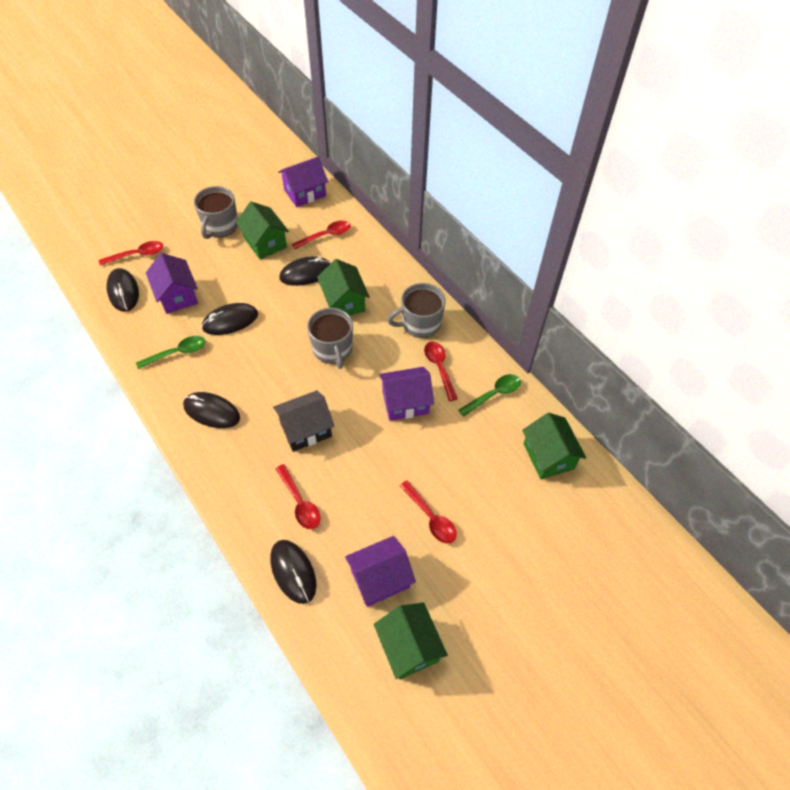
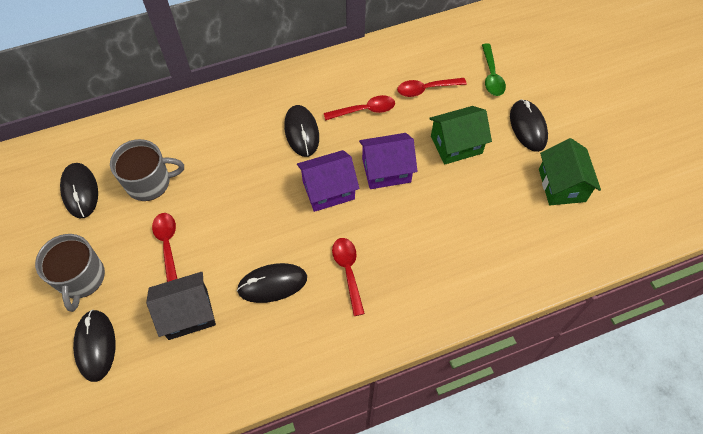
green house: 4 -> 2
green spoon: 2 -> 1
grey mug: 3 -> 2
purple house: 4 -> 2
red spoon: 5 -> 4

